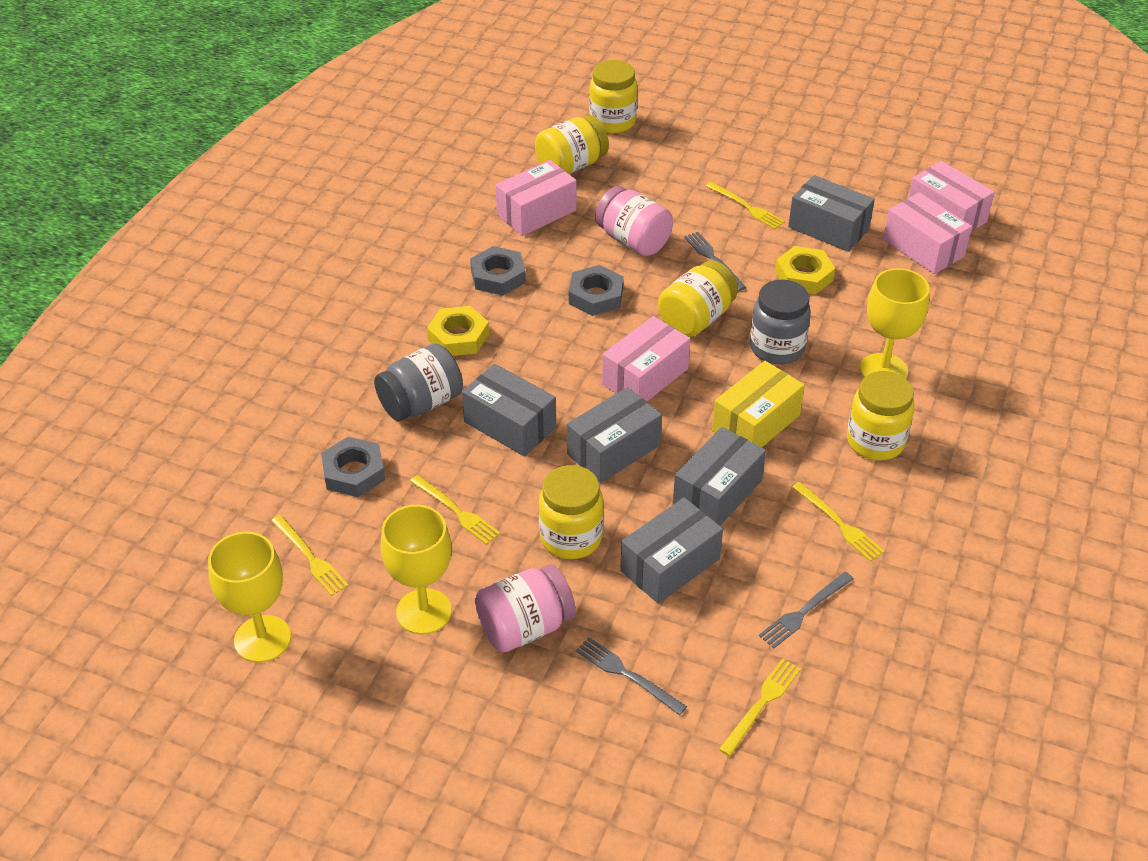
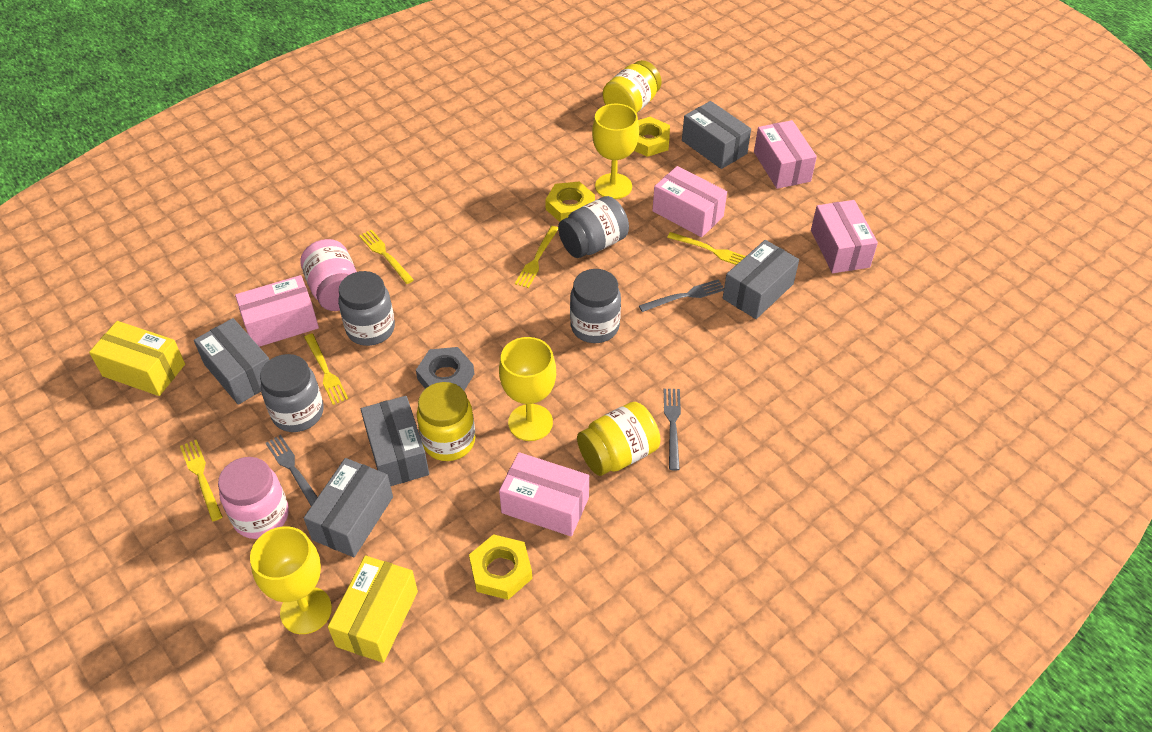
grey jar: 2 -> 4
grey nut: 3 -> 1
pink box: 4 -> 5
yellow box: 1 -> 2
yellow jar: 5 -> 3
yellow nut: 2 -> 3

